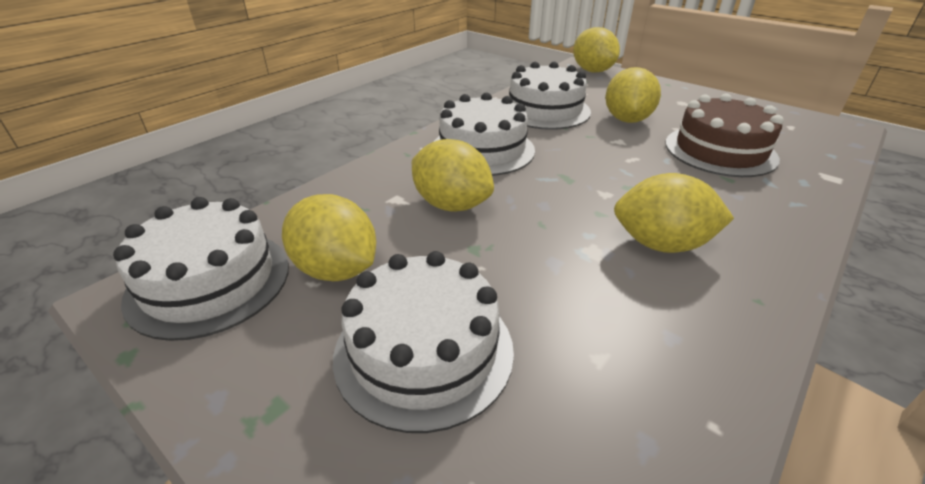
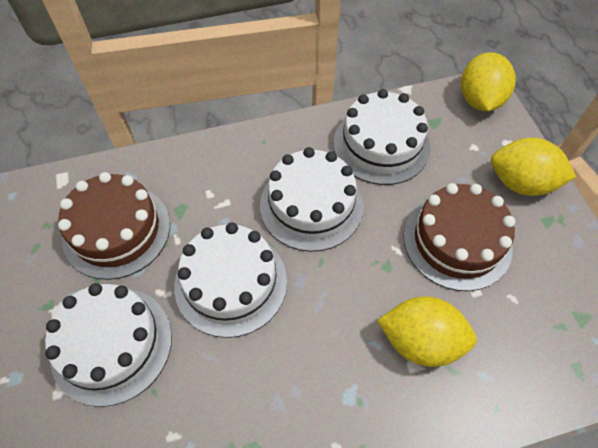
brown cake: 1 -> 2
yellow lemon: 5 -> 3

